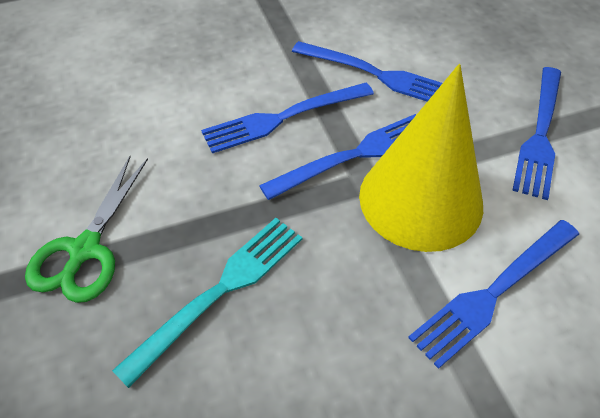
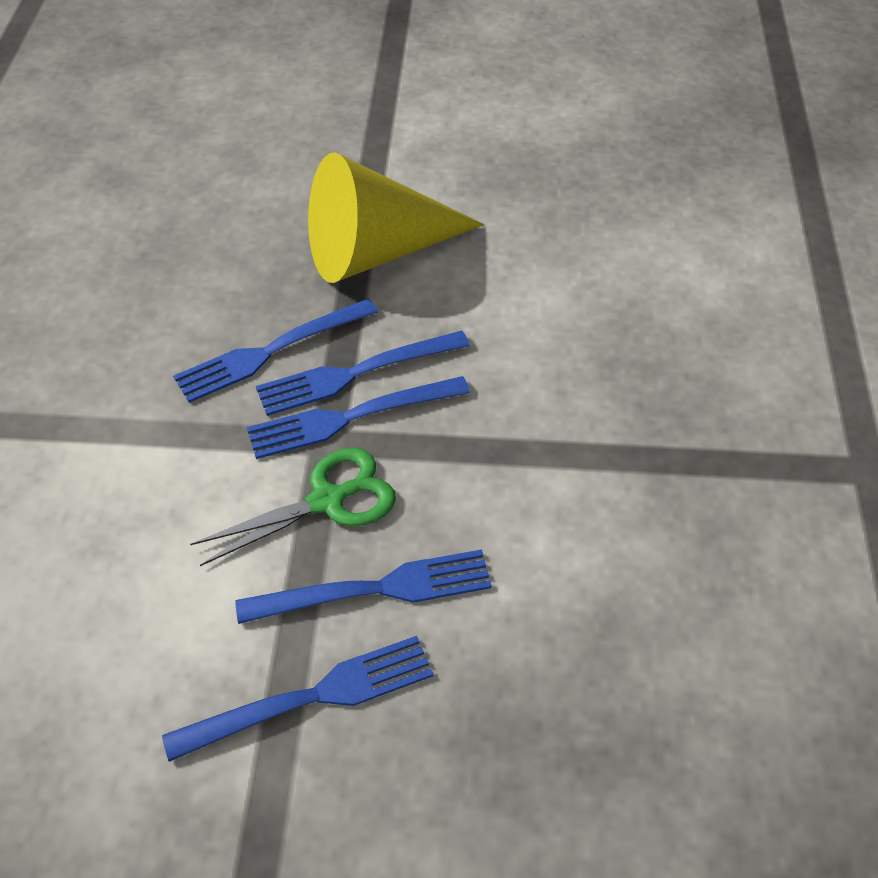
turquoise fork: 1 -> 0

